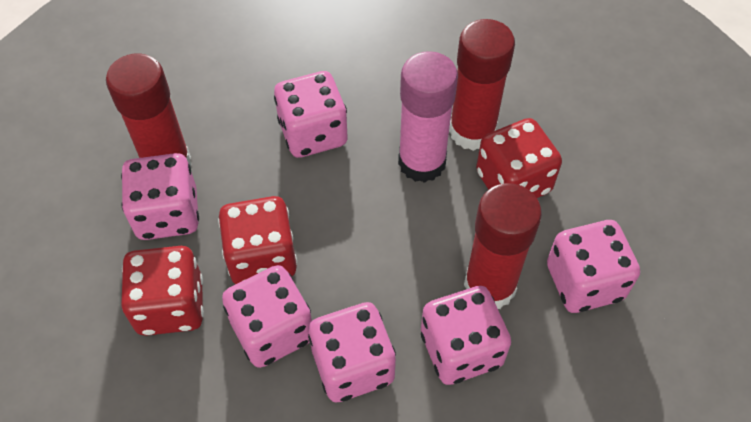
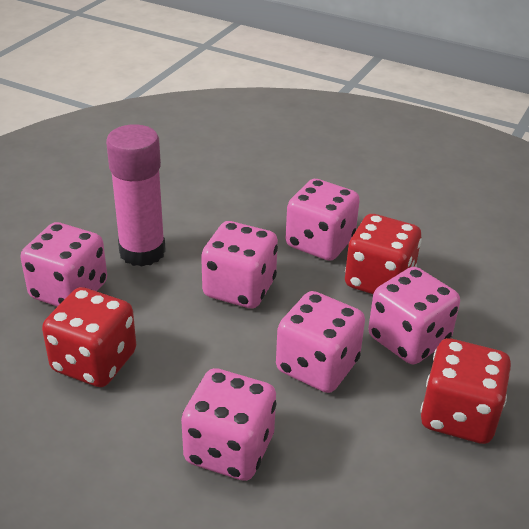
red glue stick: 3 -> 0

